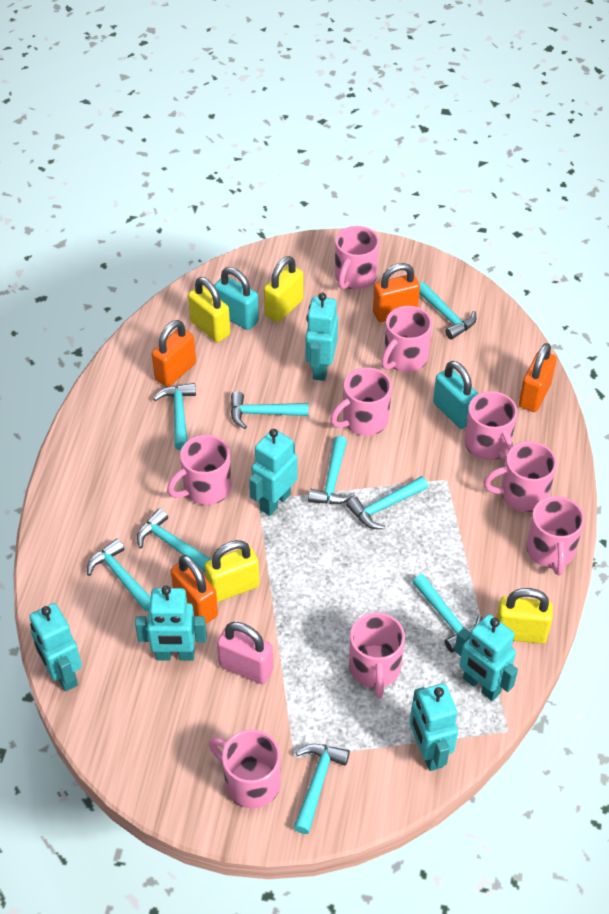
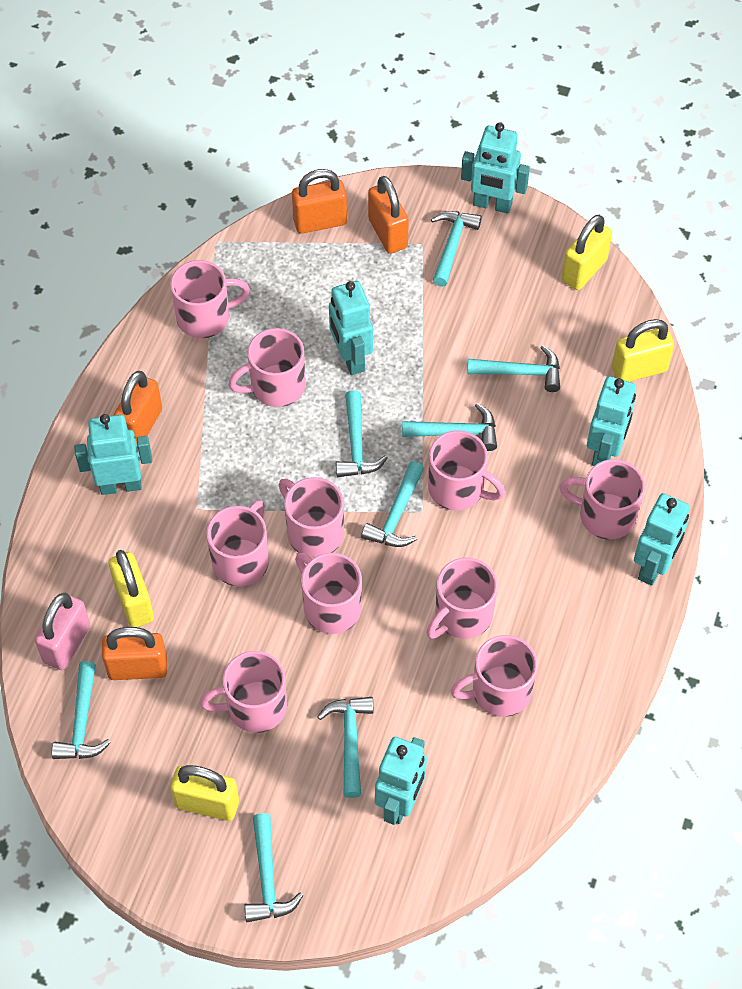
pink mug: 9 -> 10
turquoise hammer: 9 -> 8
turquoise padlock: 2 -> 0

